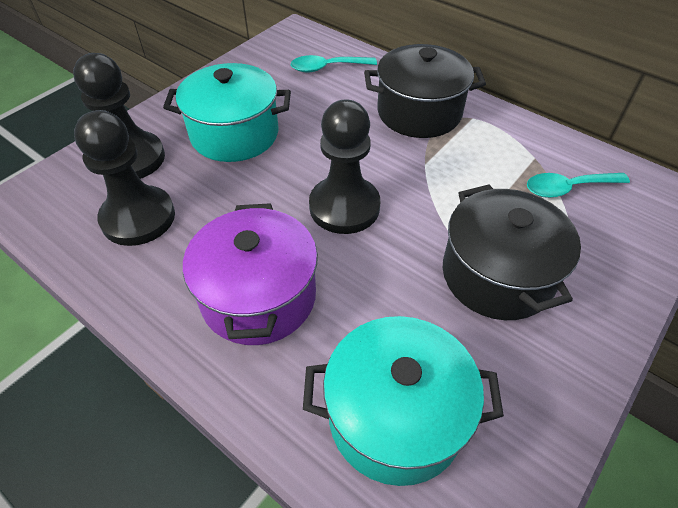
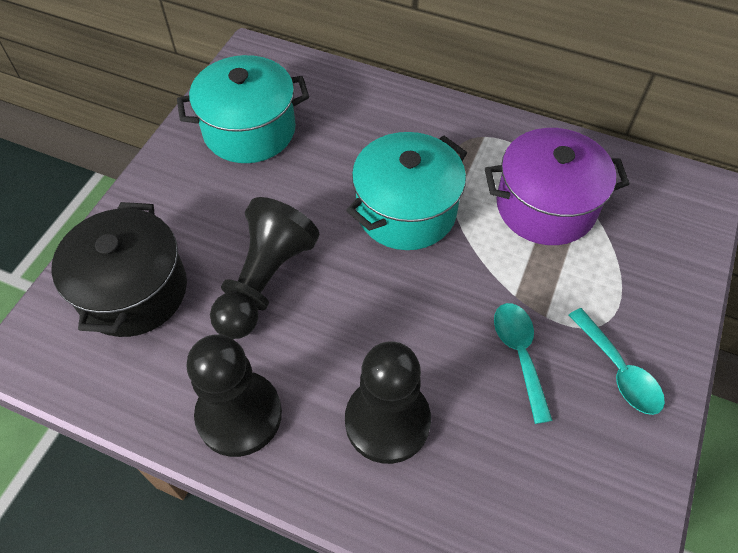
black pot: 2 -> 1

